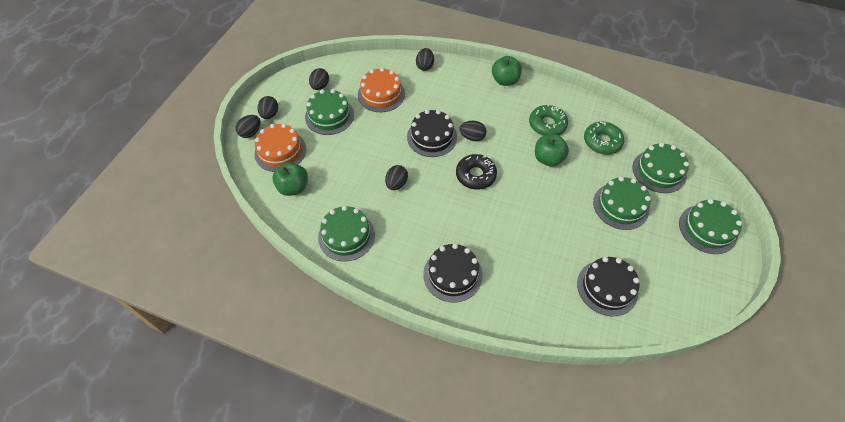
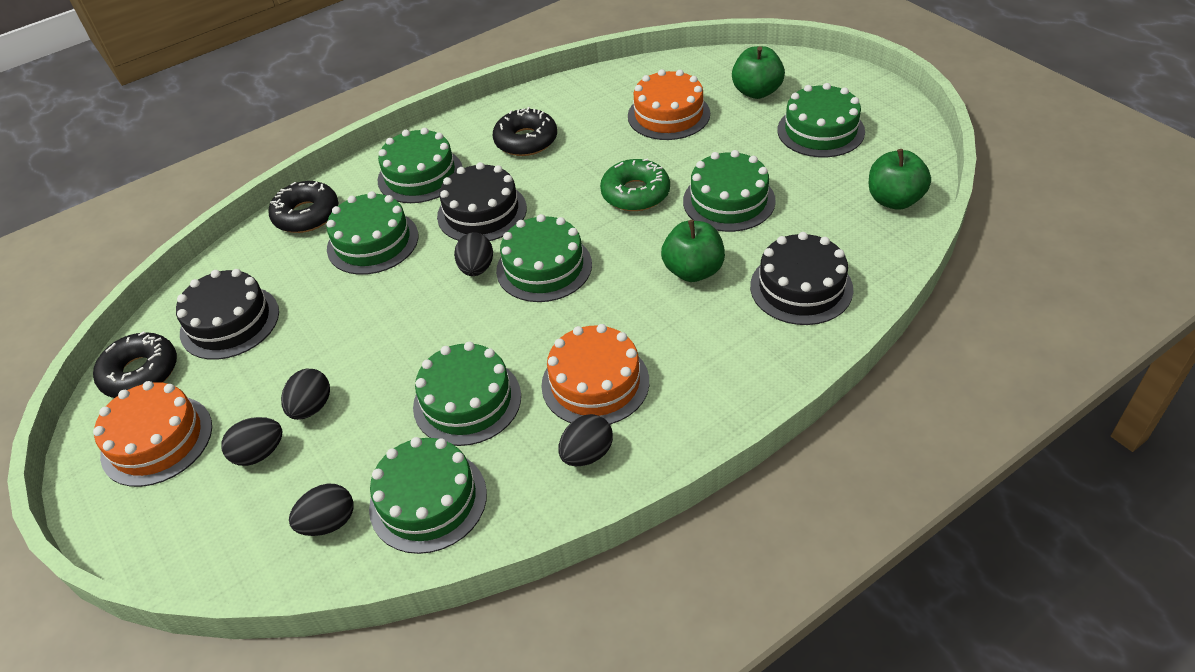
black donut: 1 -> 3
black egg: 6 -> 5
green cake: 5 -> 7
green donut: 2 -> 1
orange cake: 2 -> 3

